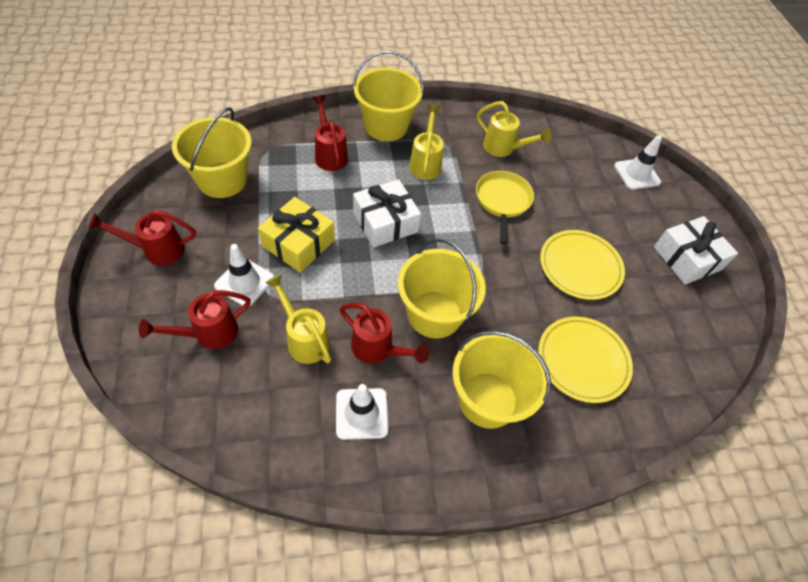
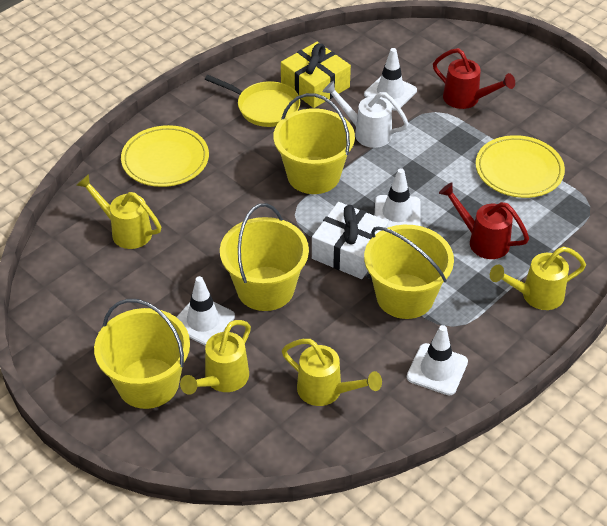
red watering can: 4 -> 2
white gift: 2 -> 1
white traffic cone: 3 -> 4
white watering can: 0 -> 1
yellow watering can: 3 -> 4

